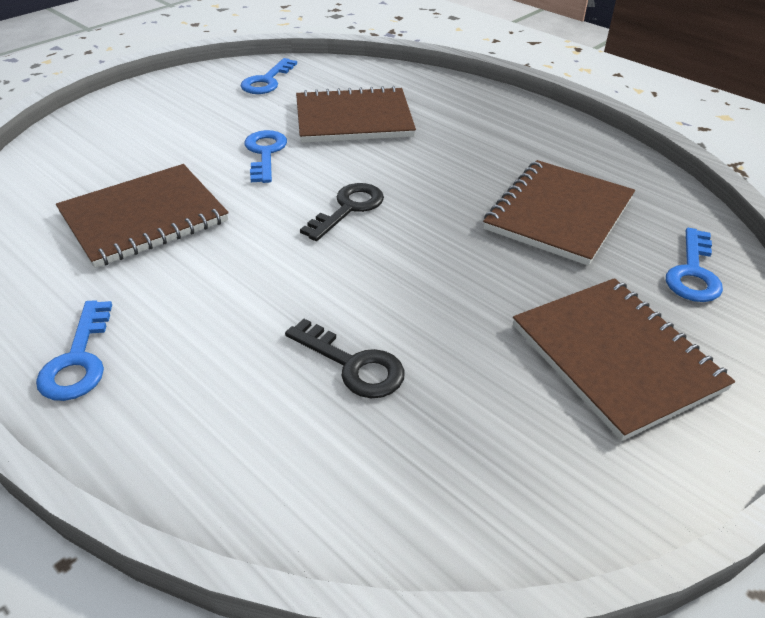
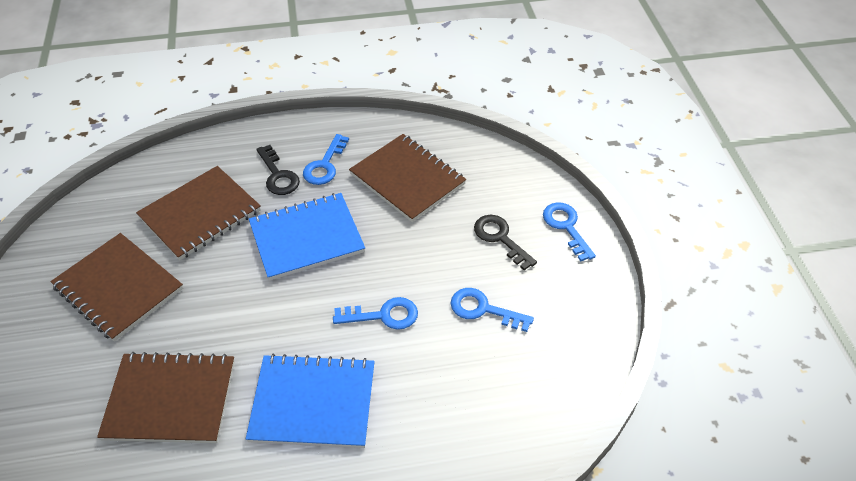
blue notebook: 0 -> 2

